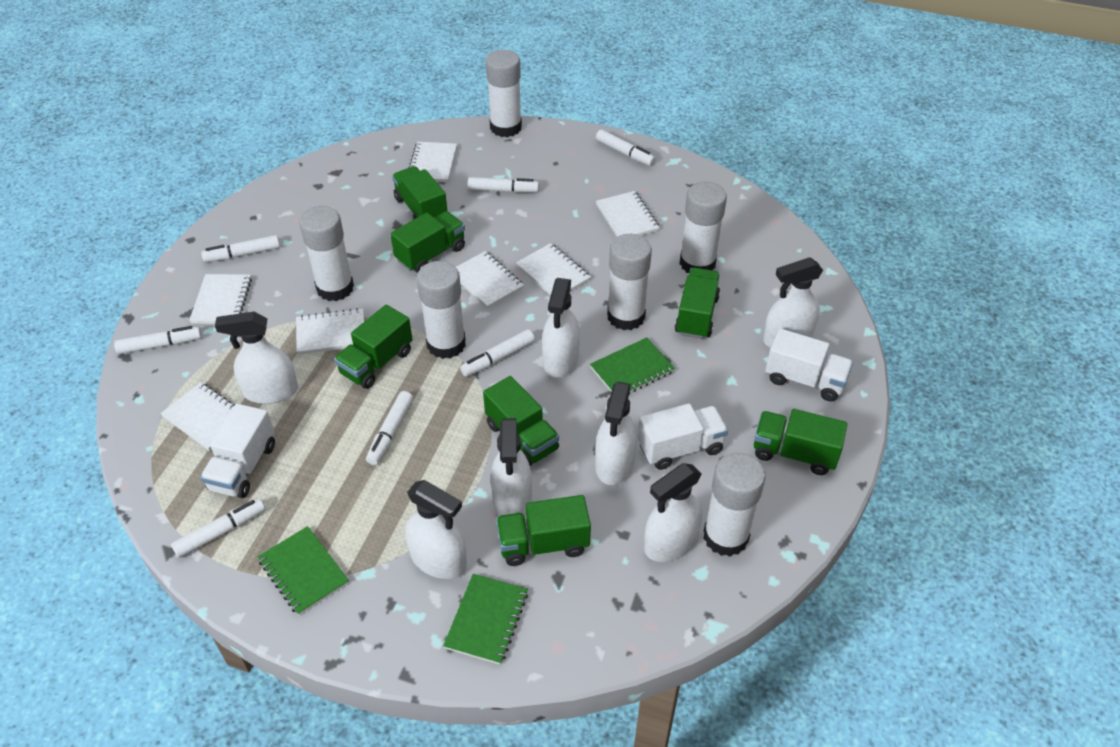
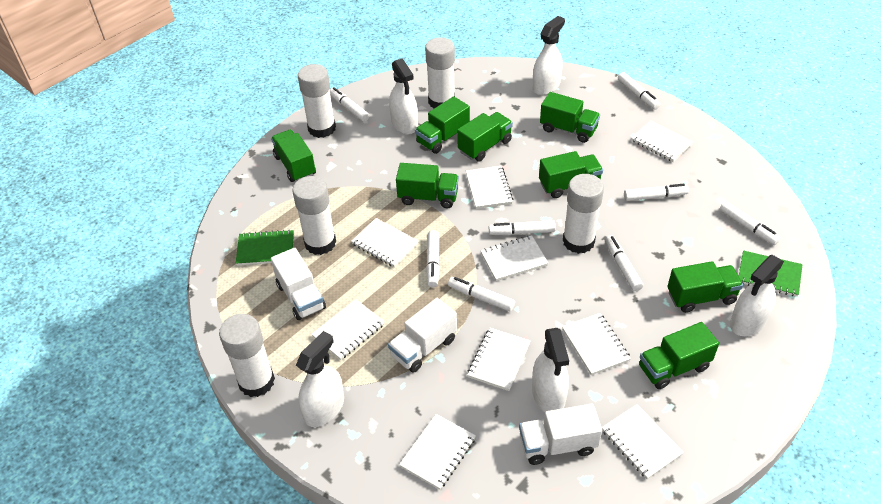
green notebook: 3 -> 2
green truck: 7 -> 8
white glue stick: 6 -> 5
white marker: 7 -> 8
white notebook: 7 -> 9
white spray bottle: 7 -> 5

